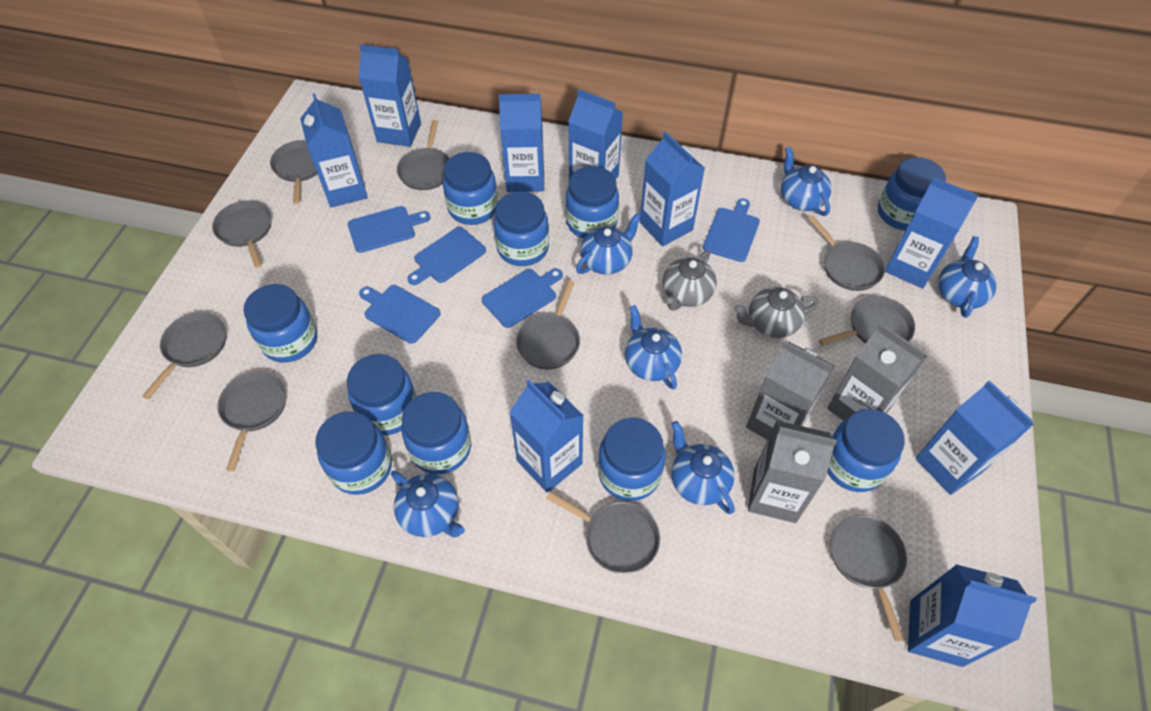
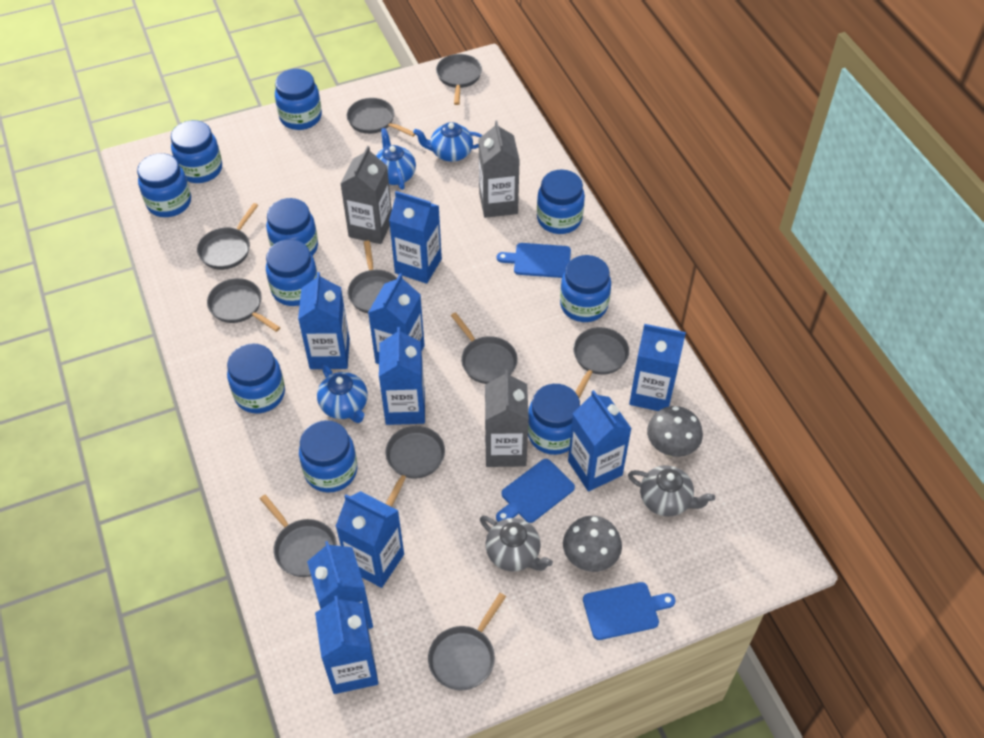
blue cutting board: 5 -> 3
blue teapot: 6 -> 3
grey mushroom: 0 -> 2

